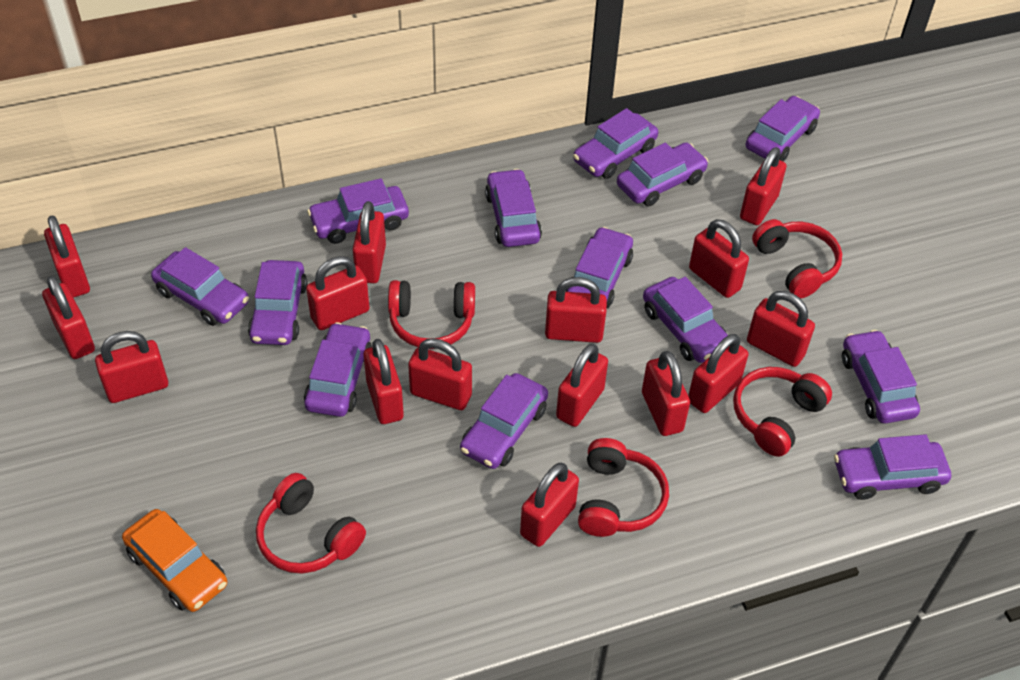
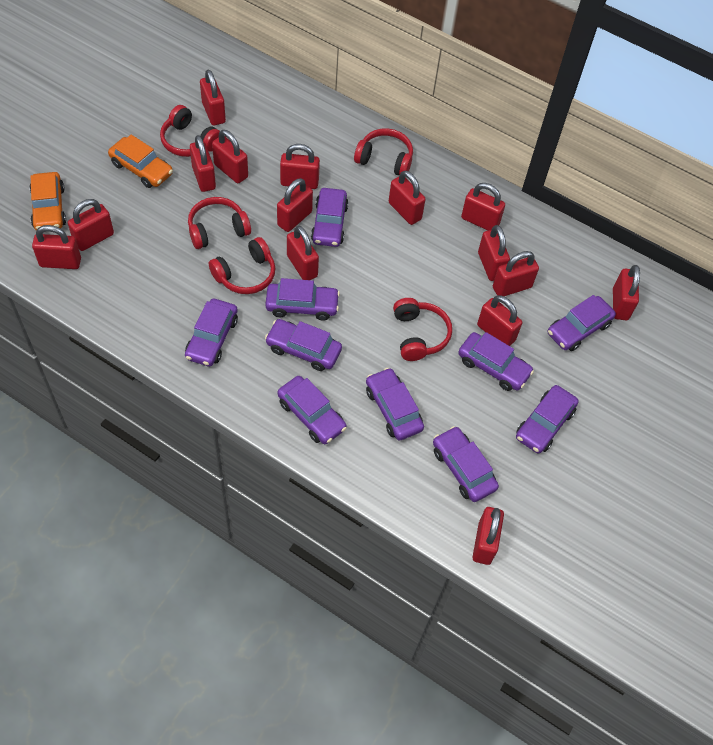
orange car: 1 -> 2
purple car: 13 -> 10

